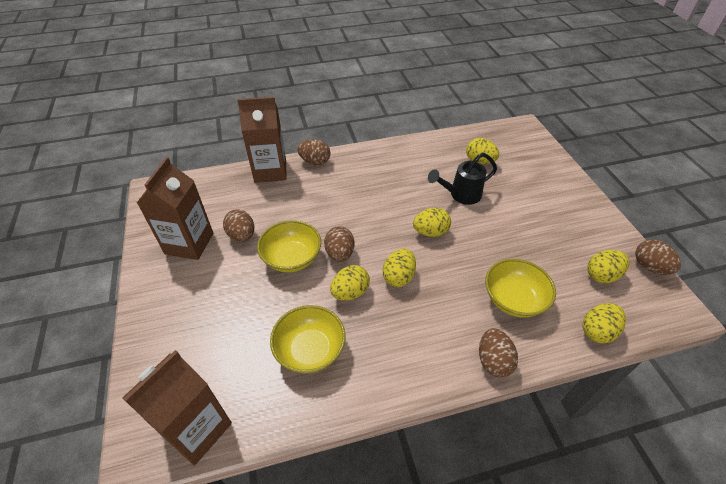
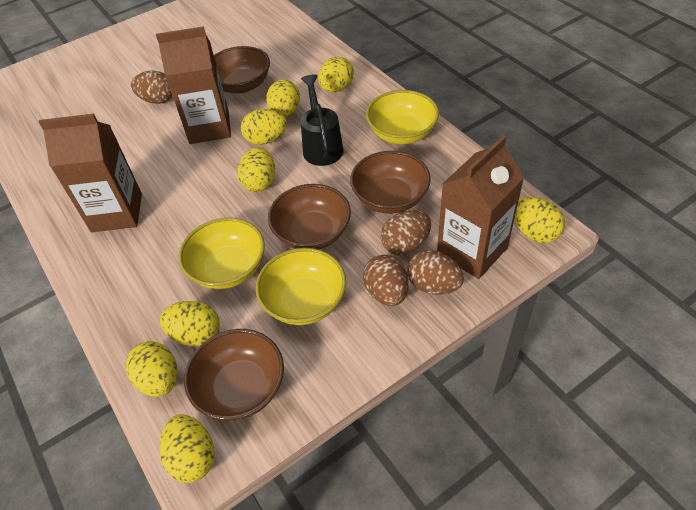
brown bowl: 0 -> 4
brown egg: 5 -> 4
yellow egg: 6 -> 8

